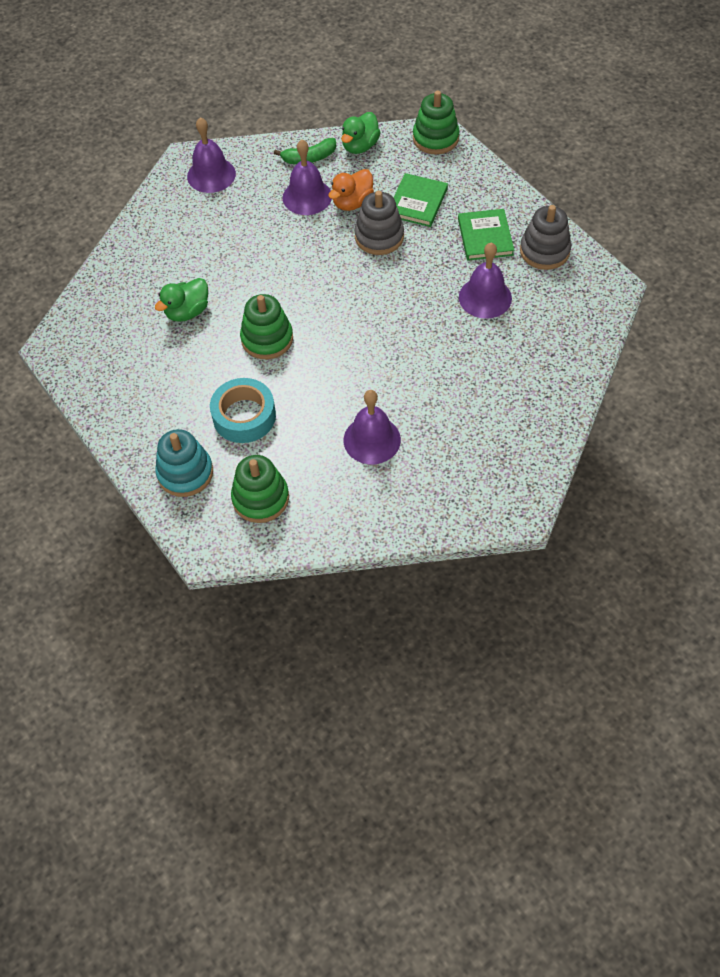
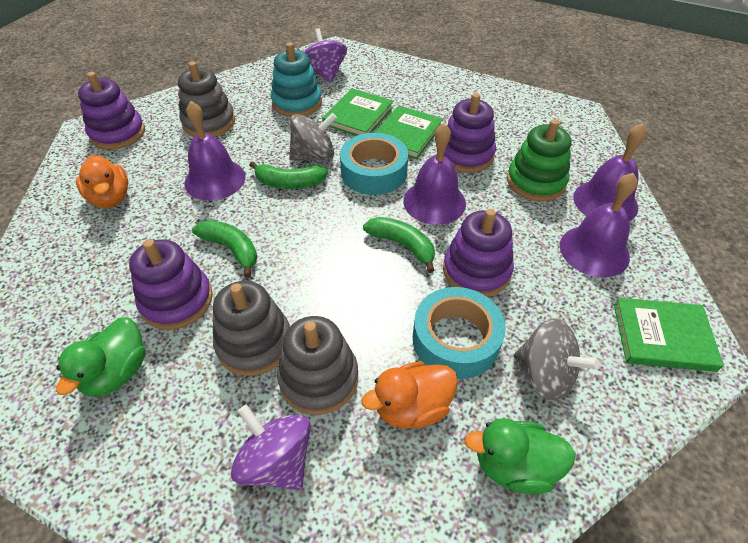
green banana: 1 -> 3
green book: 2 -> 3
green stacking toy: 3 -> 1
grey spinning top: 0 -> 2
grey stacking toy: 2 -> 3
orange duck: 1 -> 2
purple spinning top: 0 -> 2
purple stacking toy: 0 -> 4
turquoise tape: 1 -> 2

